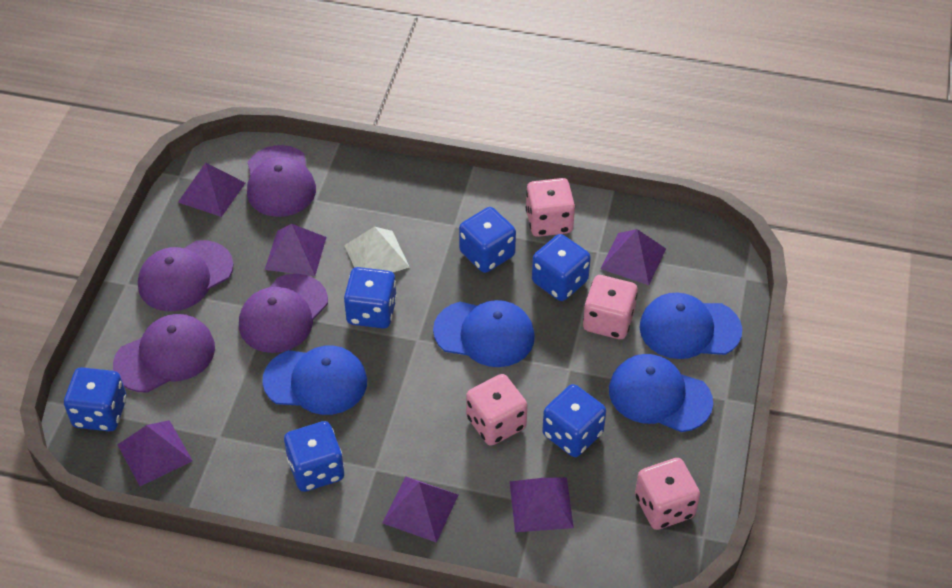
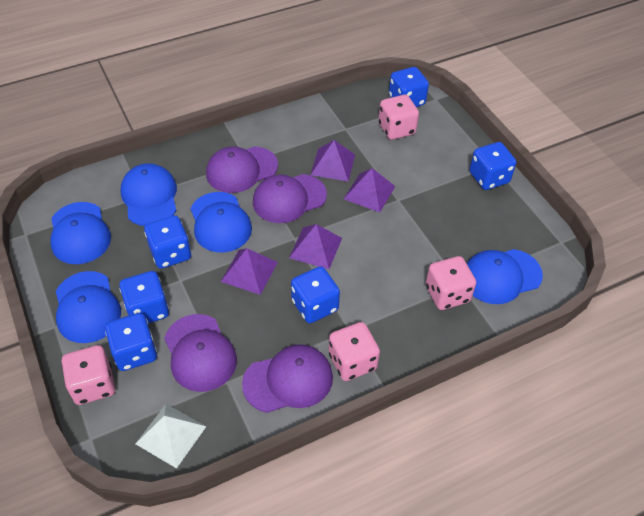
blue cap: 4 -> 5
purple pyramid: 6 -> 4

